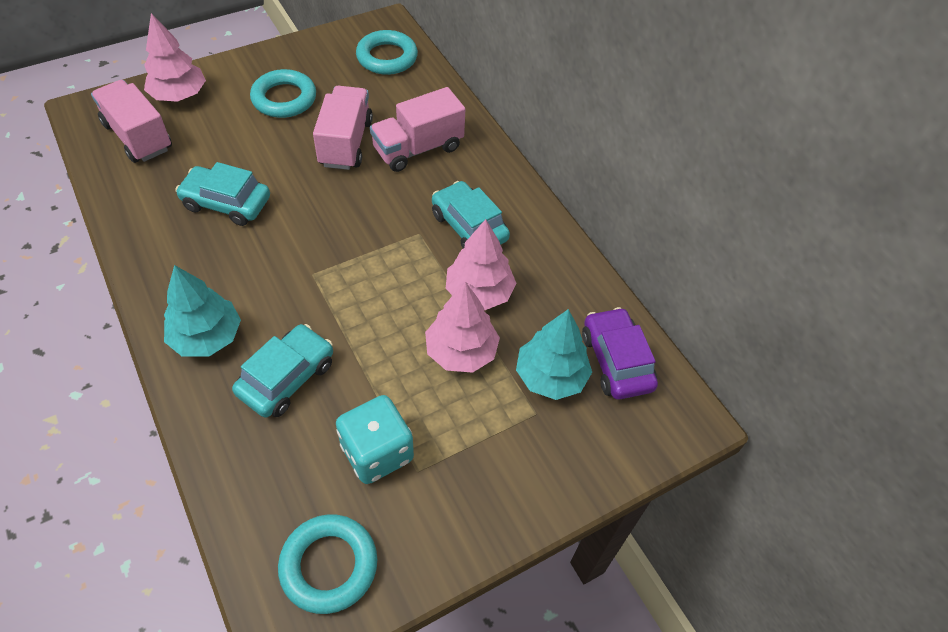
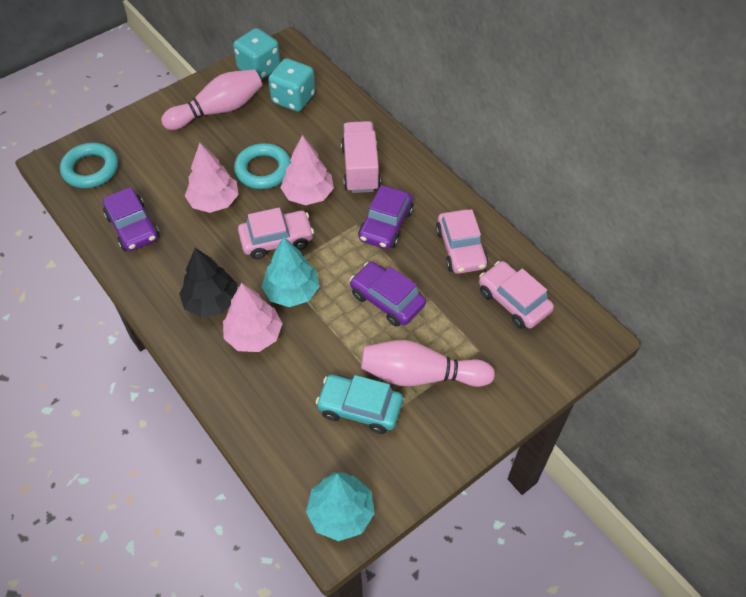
black tree: 0 -> 1
pink bowling pin: 0 -> 2
pink car: 0 -> 3
pink truck: 3 -> 1
purple car: 1 -> 3
turquoise car: 3 -> 1
turquoise dice: 1 -> 2
turquoise ring: 3 -> 2

